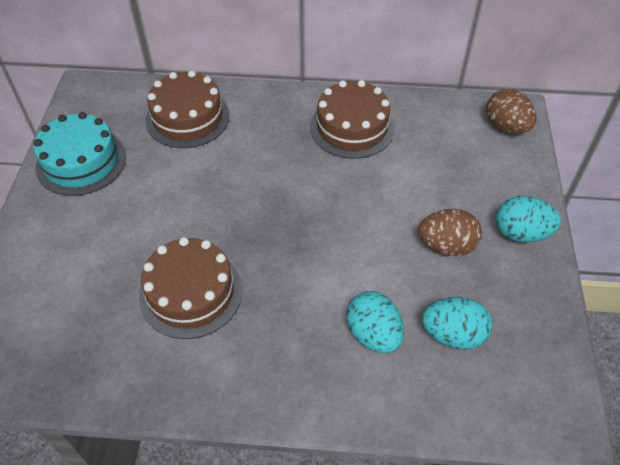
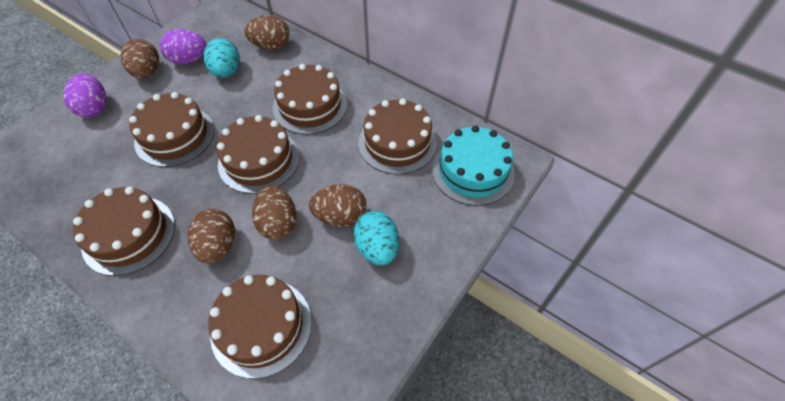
brown cake: 3 -> 6
brown egg: 2 -> 5
purple egg: 0 -> 2
turquoise egg: 3 -> 2

